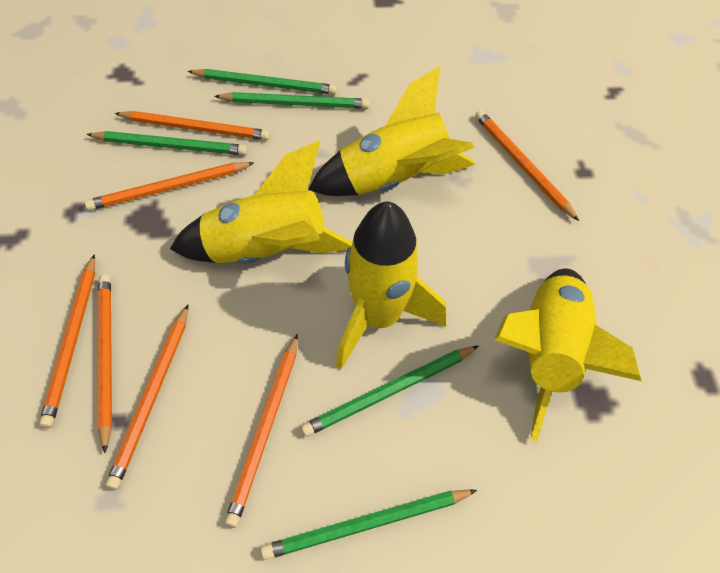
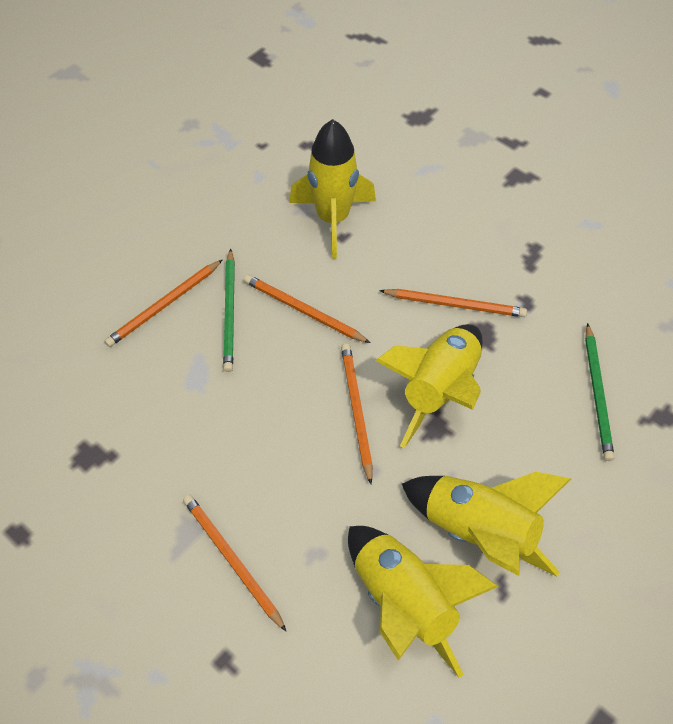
green pencil: 5 -> 2
orange pencil: 7 -> 5

